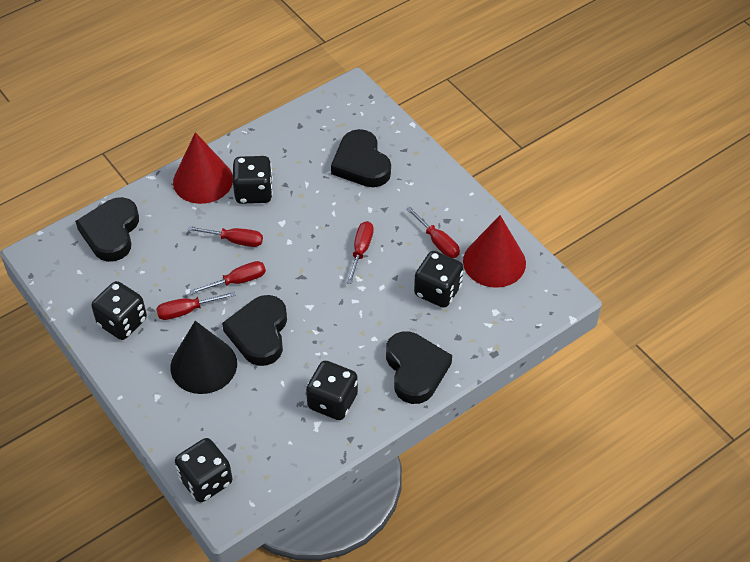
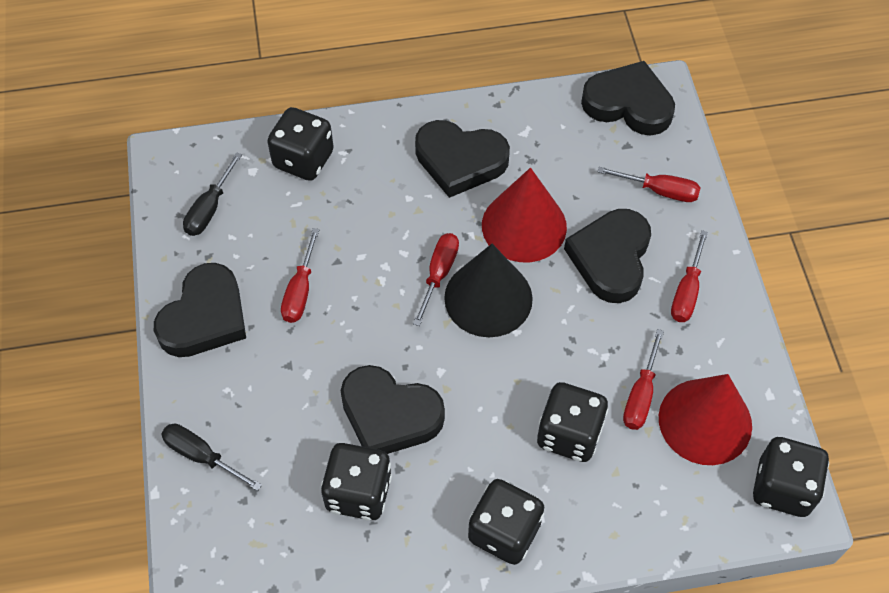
black heart: 4 -> 5
black screwdriver: 0 -> 2

